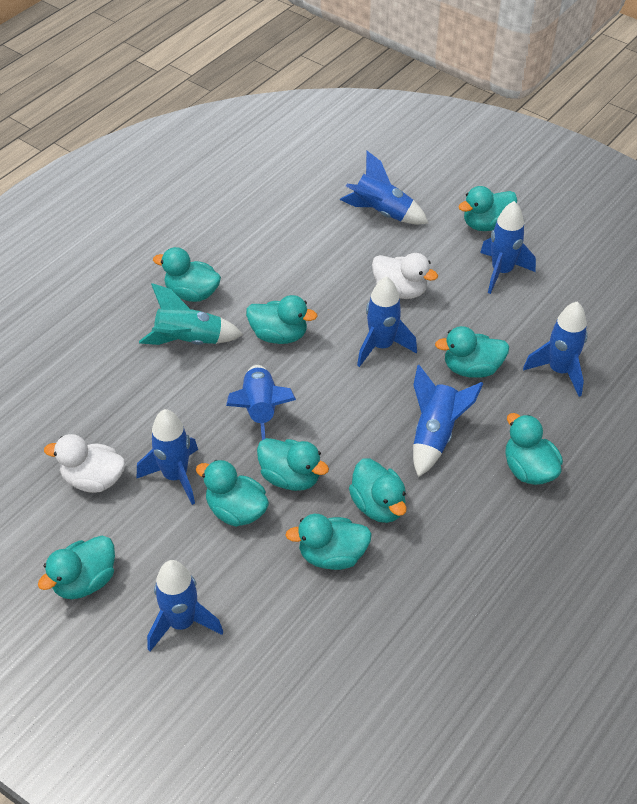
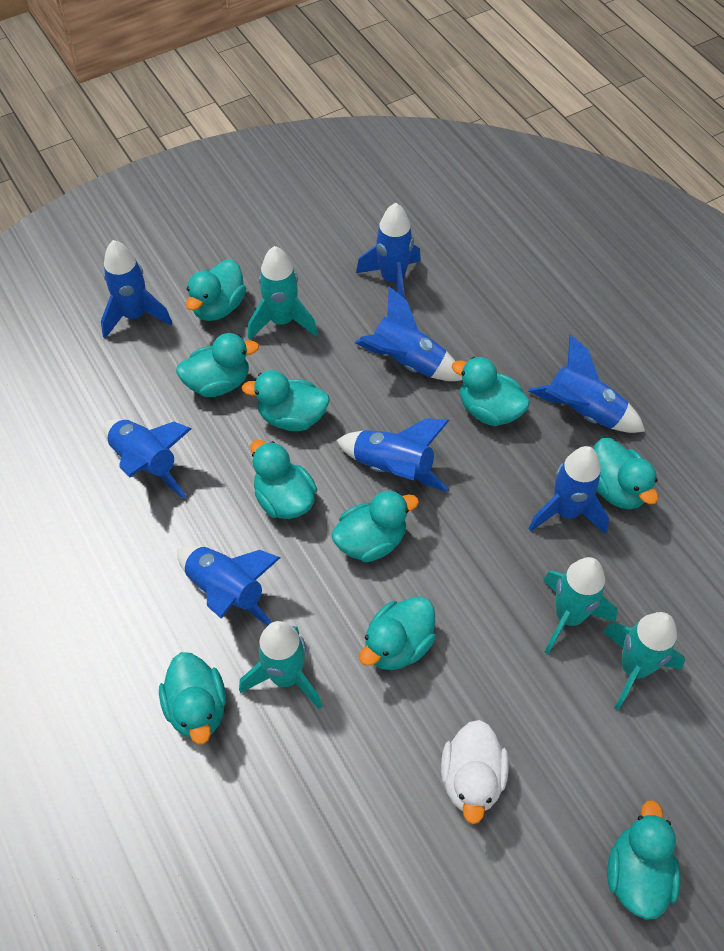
turquoise rocket: 1 -> 4
white duck: 2 -> 1

